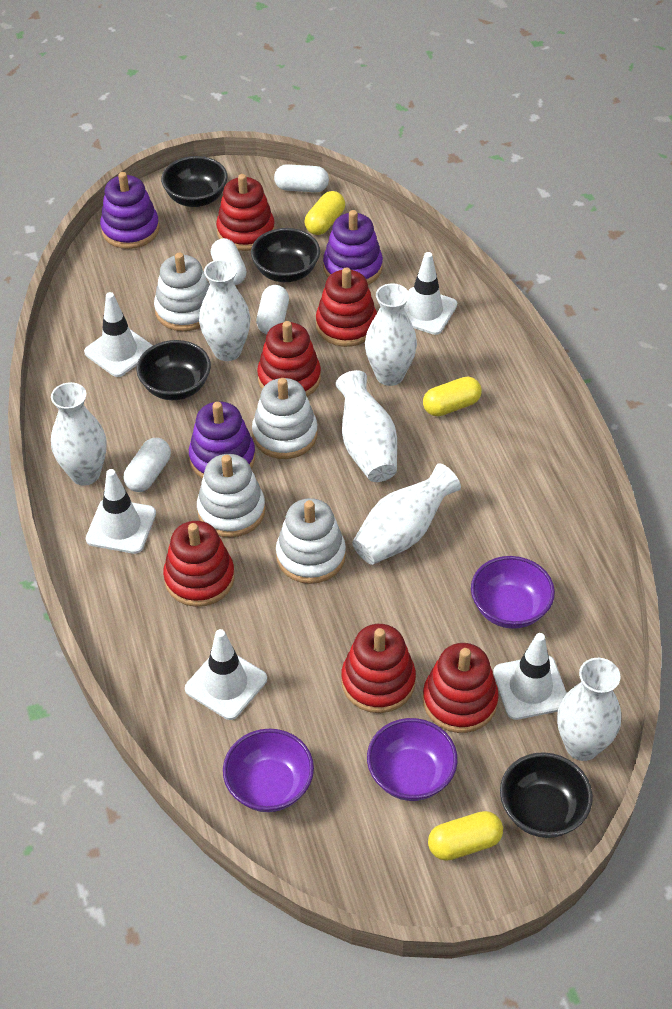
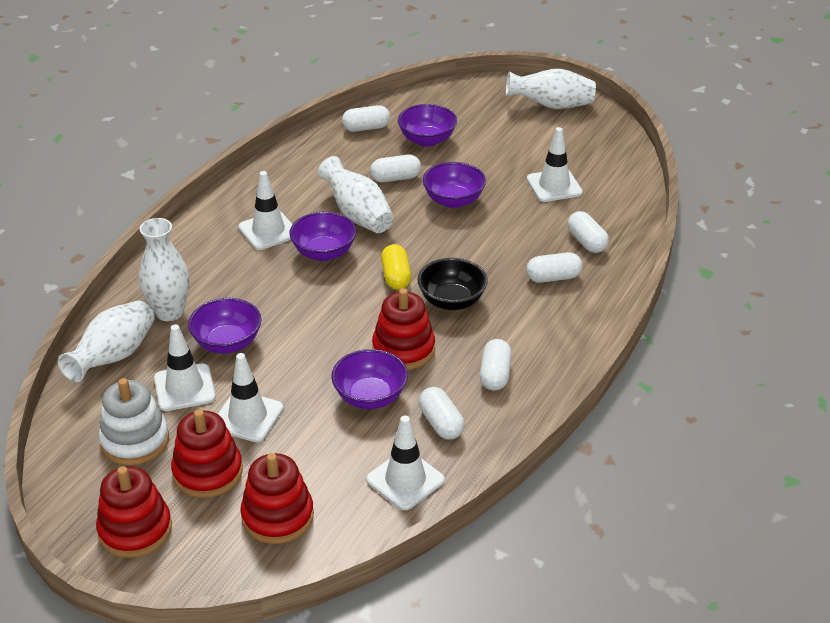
black bowl: 4 -> 1
purple bowl: 3 -> 5
purple stacking toy: 3 -> 0
red stacking toy: 6 -> 4
white capsule: 4 -> 6
white stacking toy: 4 -> 1
white vase: 6 -> 4
yellow capsule: 3 -> 1

